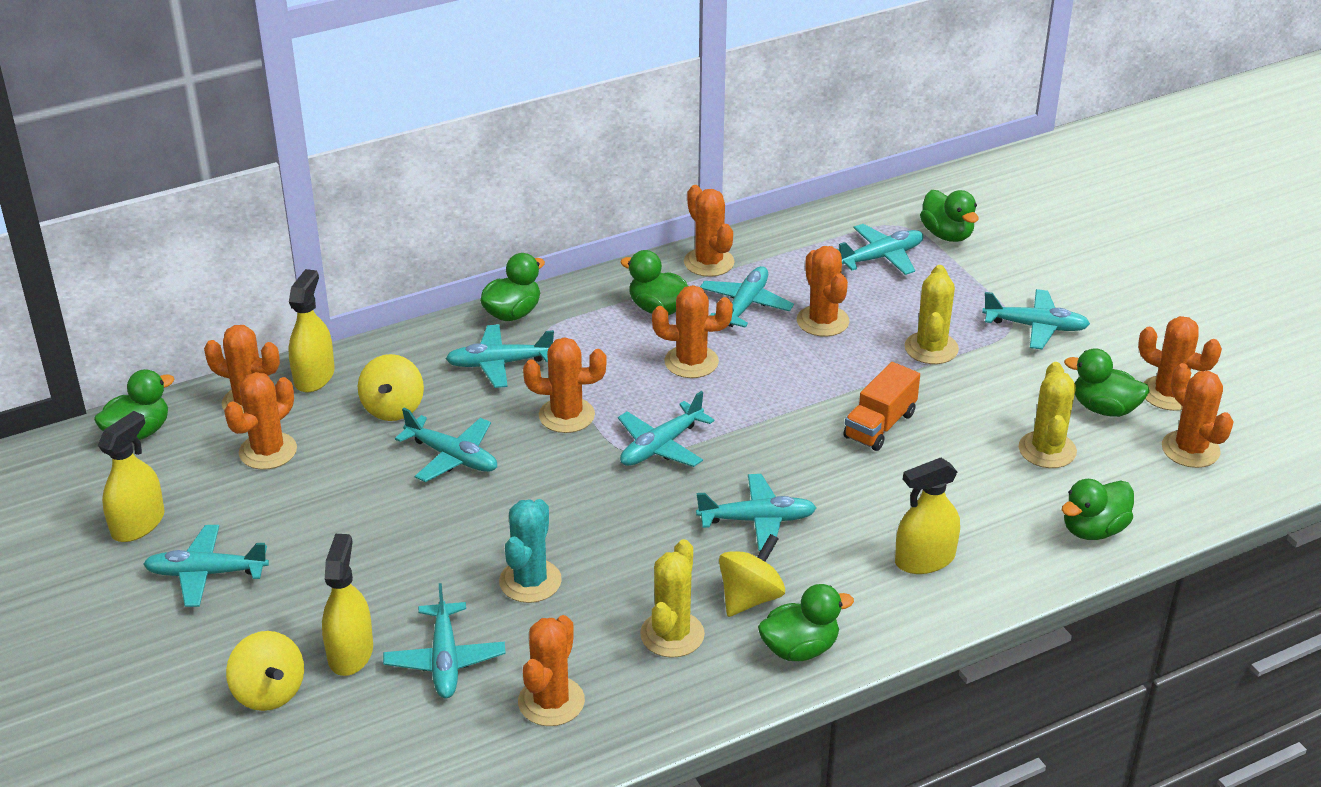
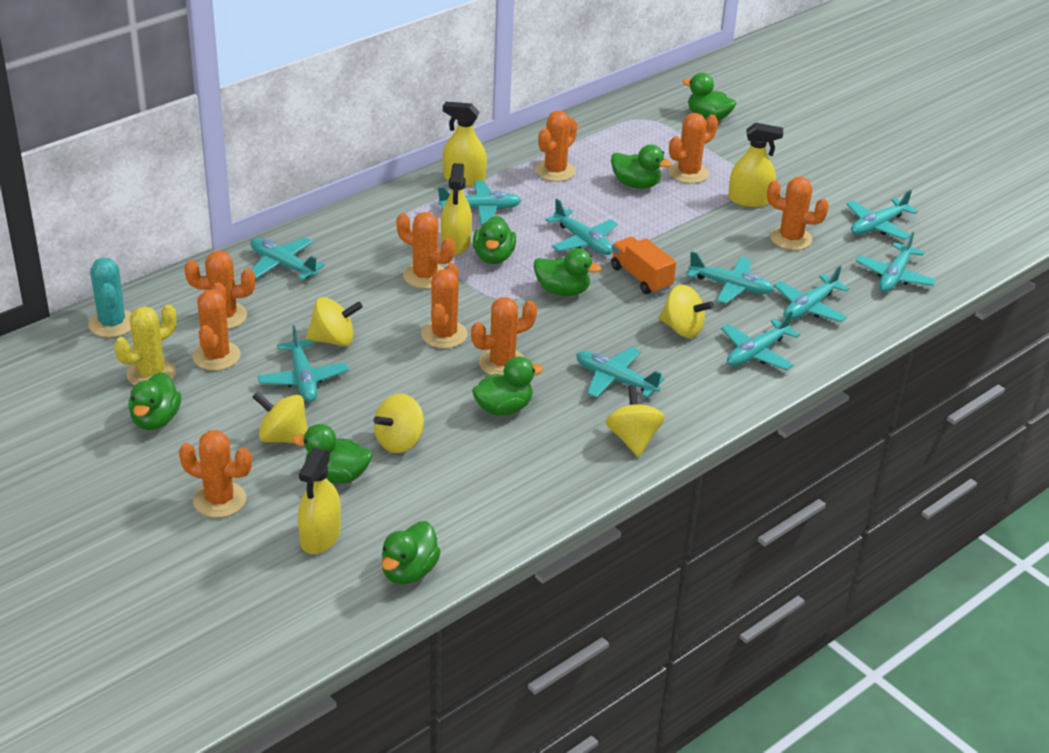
green duck: 7 -> 8
turquoise plane: 9 -> 10
yellow cactus: 3 -> 1
yellow spinning top: 3 -> 5

